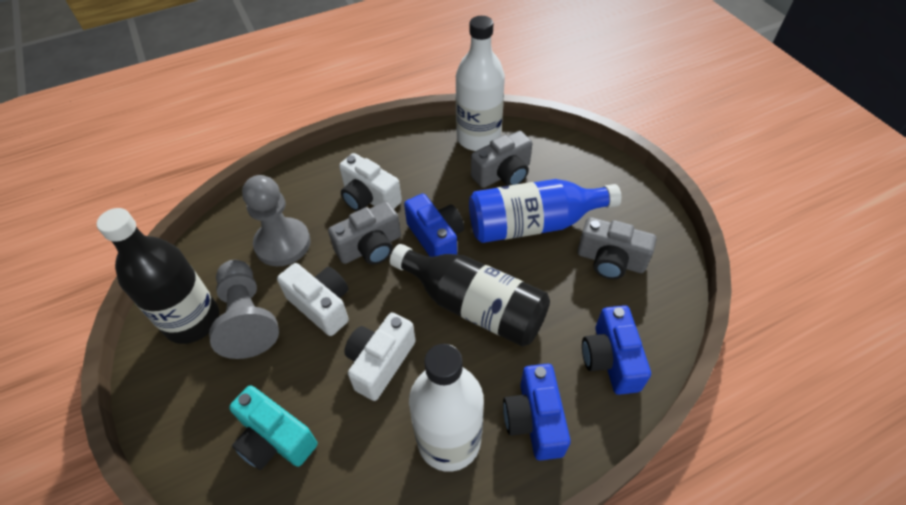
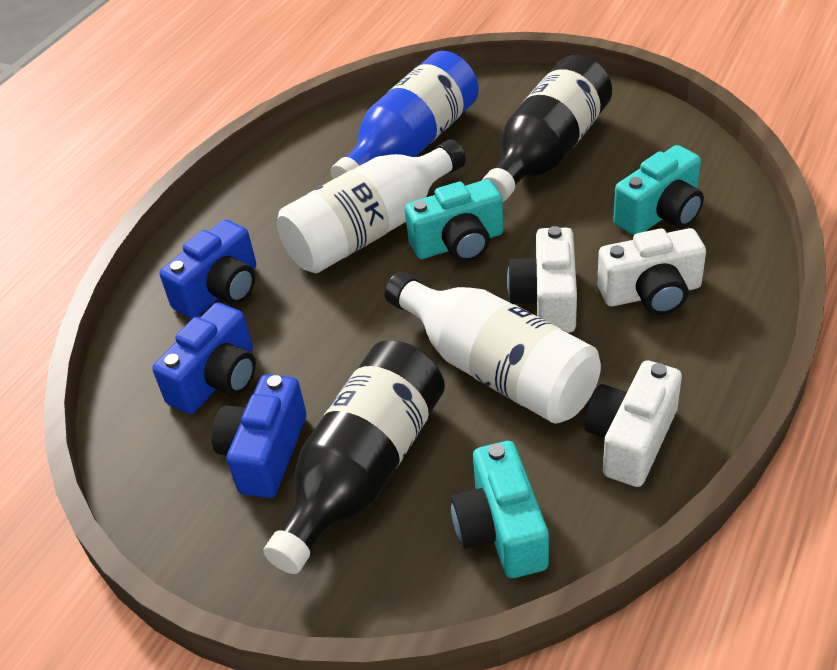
grey camera: 3 -> 0
grey pawn: 2 -> 0
turquoise camera: 1 -> 3

